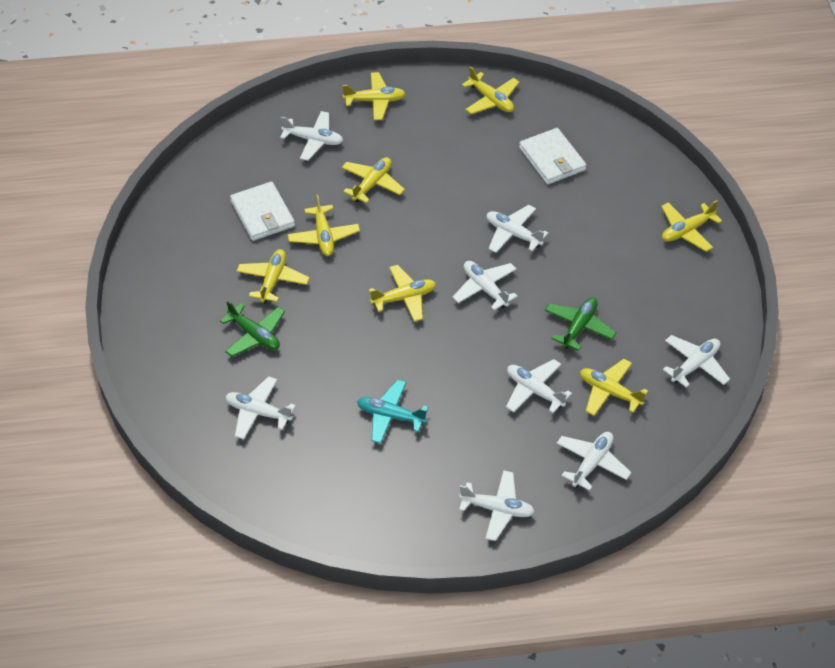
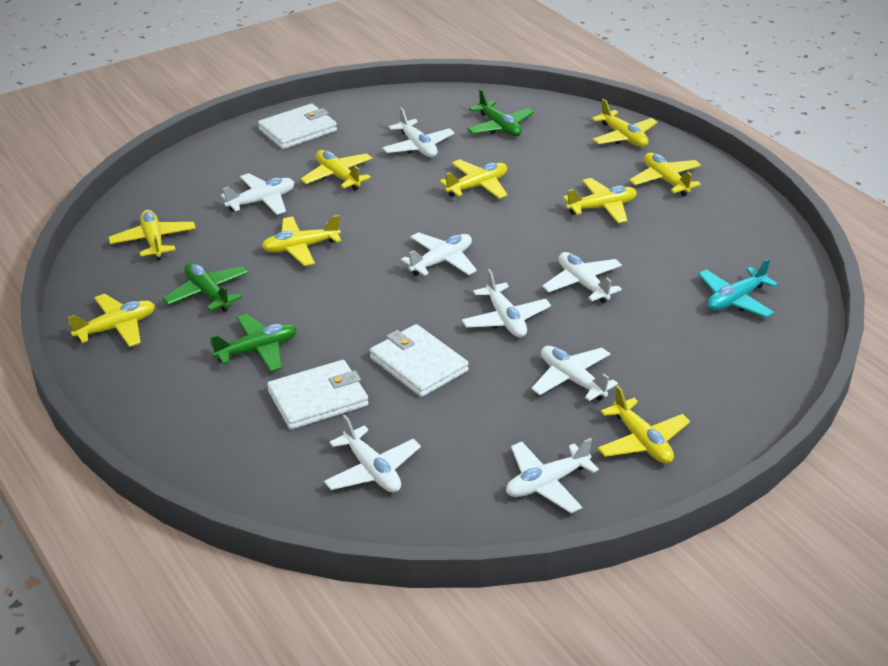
green plane: 2 -> 3
white wallet: 2 -> 3
yellow plane: 8 -> 9

